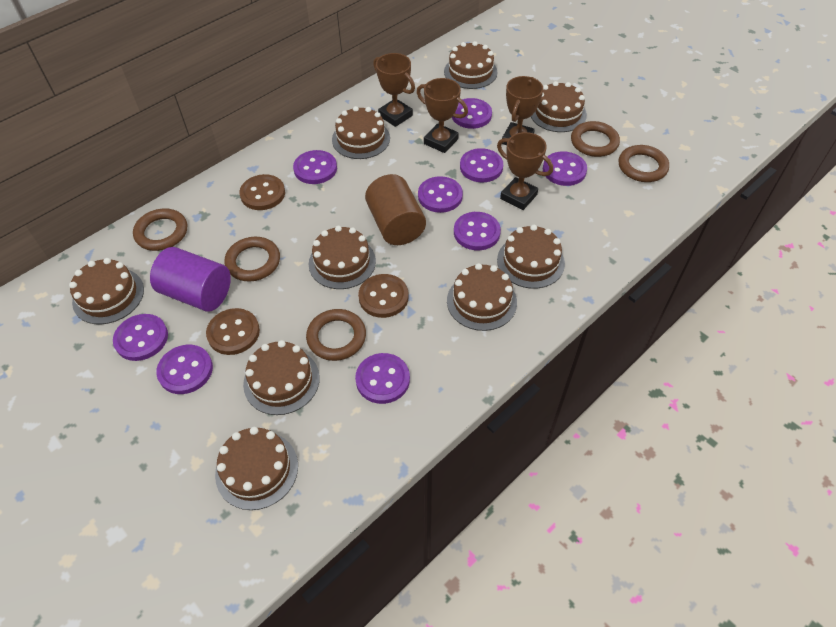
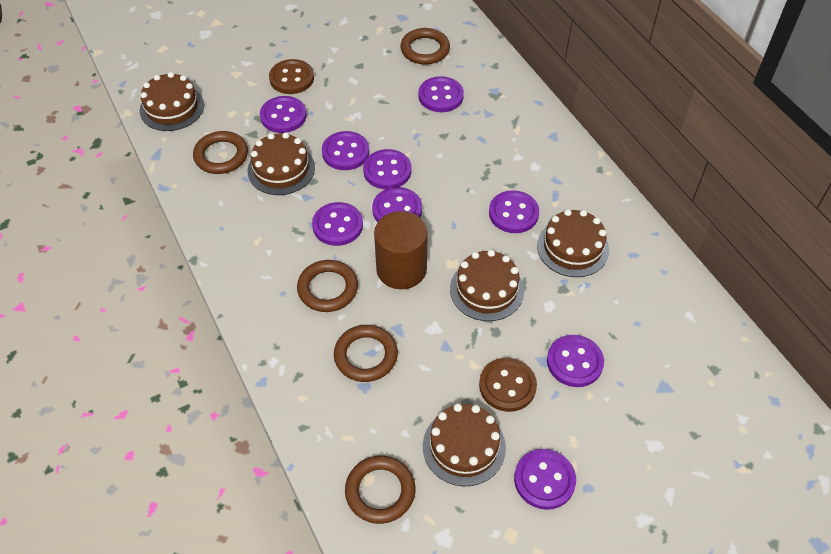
brown button: 3 -> 2
brown cake: 9 -> 5
brown trophy: 4 -> 0
purple cylinder: 1 -> 0

